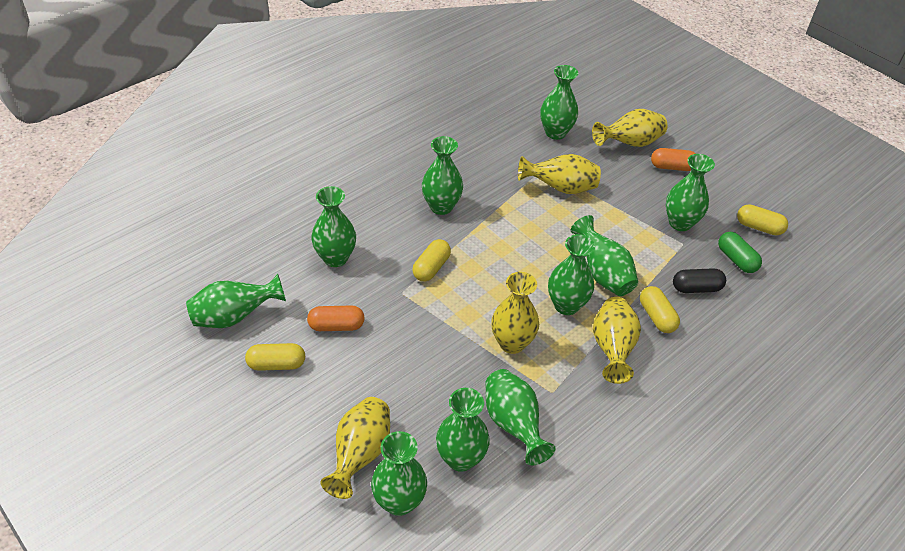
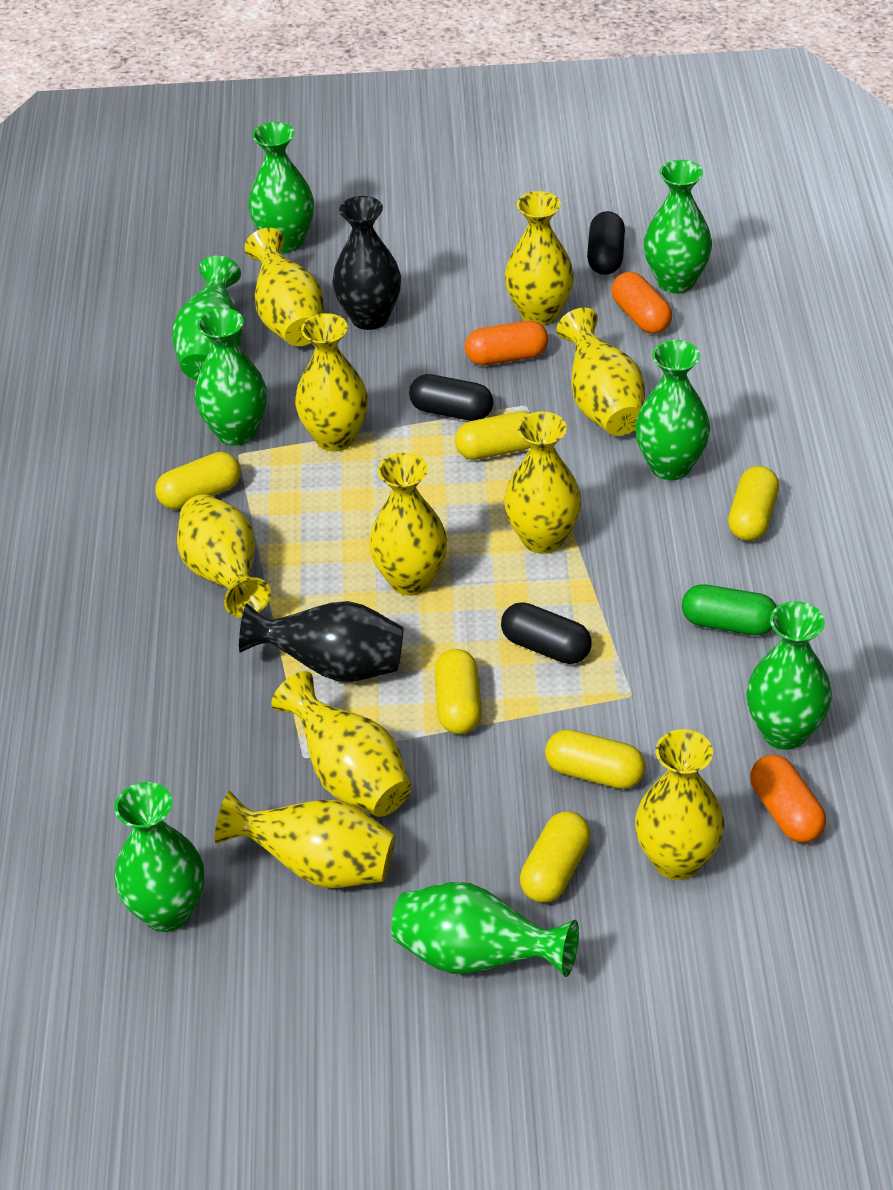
black capsule: 1 -> 3
black vase: 0 -> 2
green vase: 10 -> 8
orange capsule: 2 -> 3
yellow capsule: 4 -> 6
yellow vase: 5 -> 10

